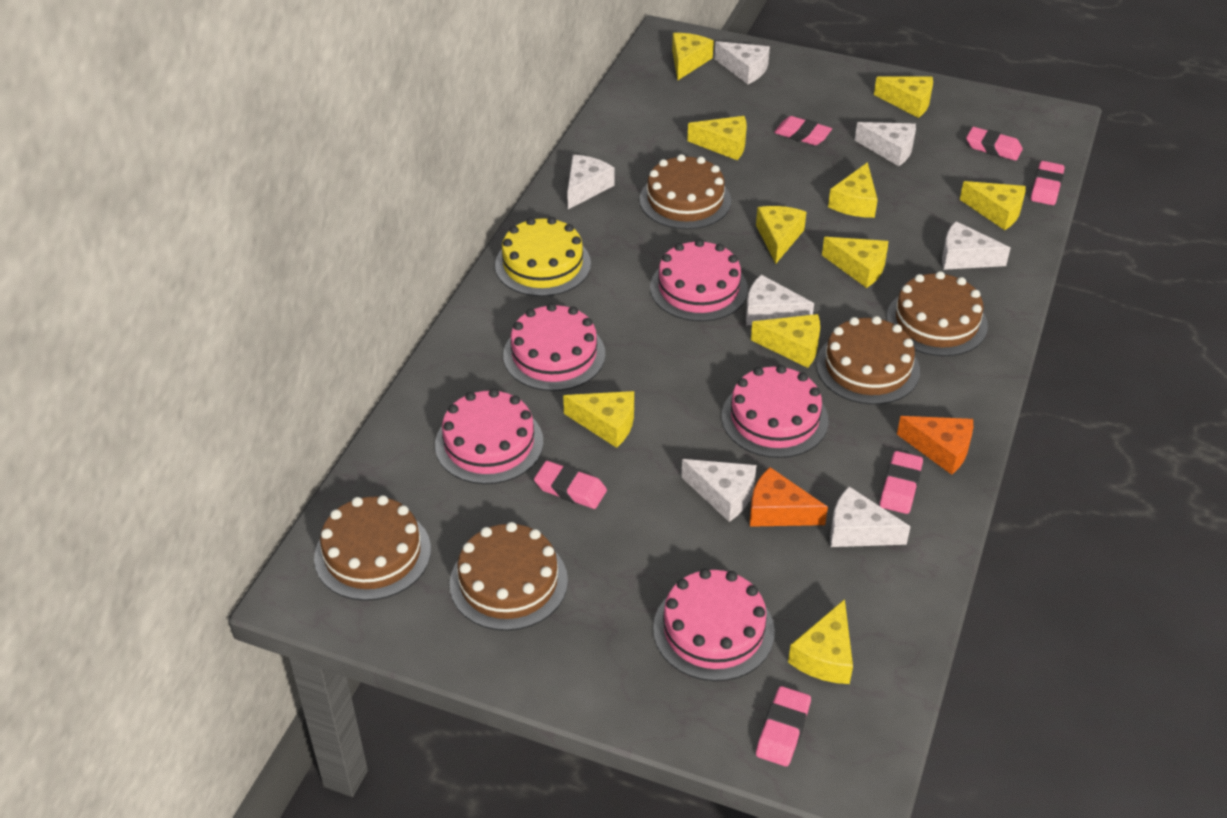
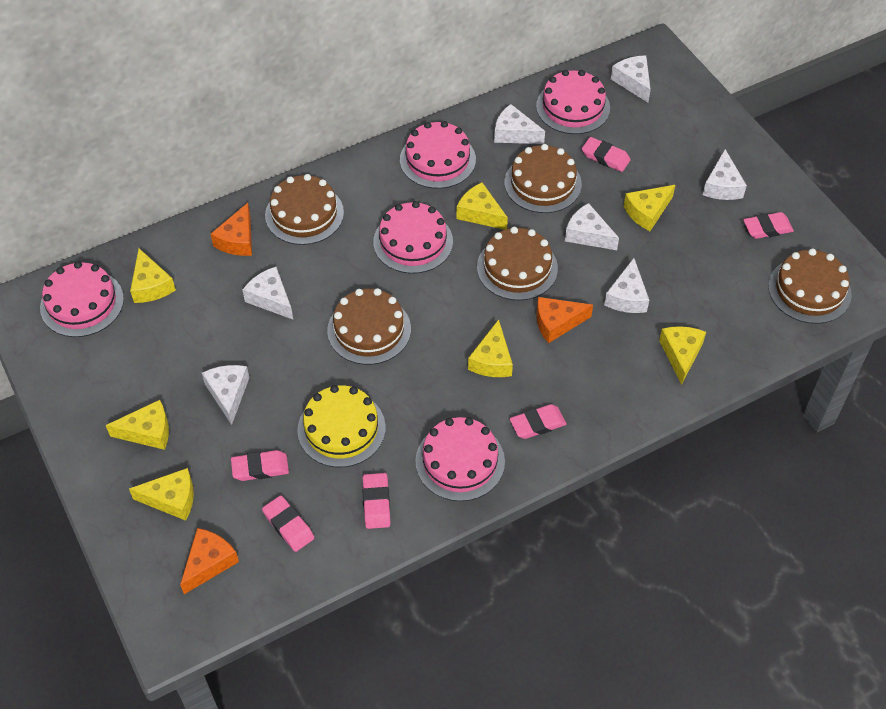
orange cheese: 2 -> 3
yellow cheese: 10 -> 7

